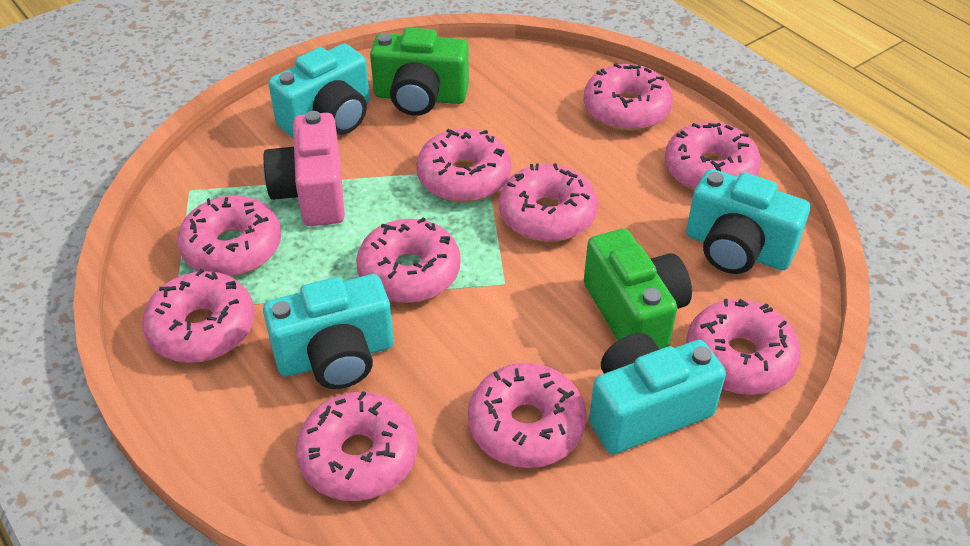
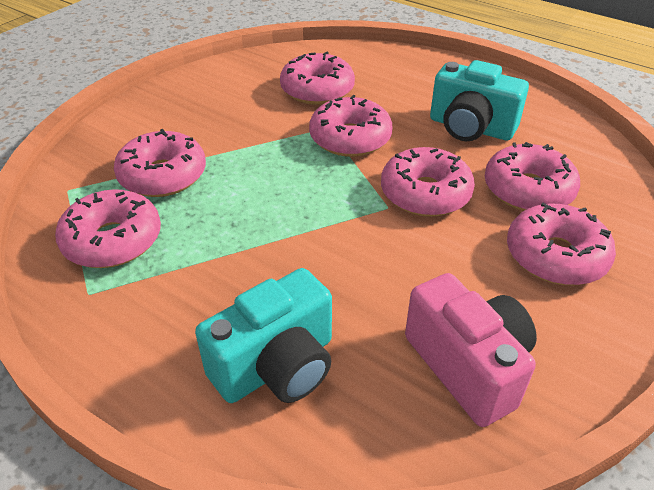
green camera: 2 -> 0
pink donut: 10 -> 7
turquoise camera: 4 -> 2

